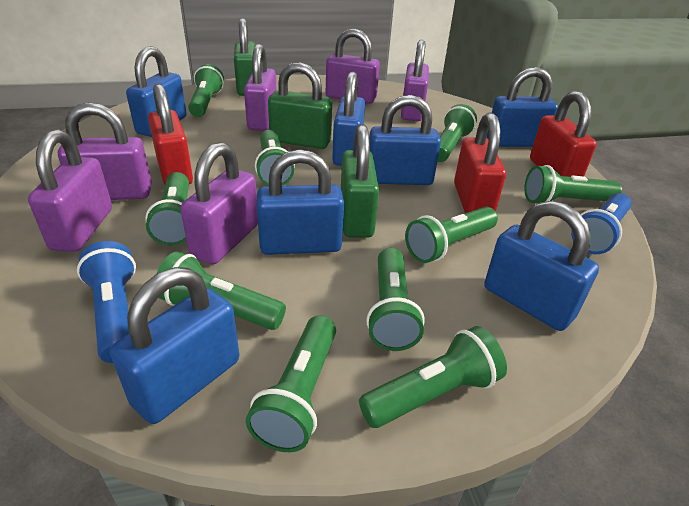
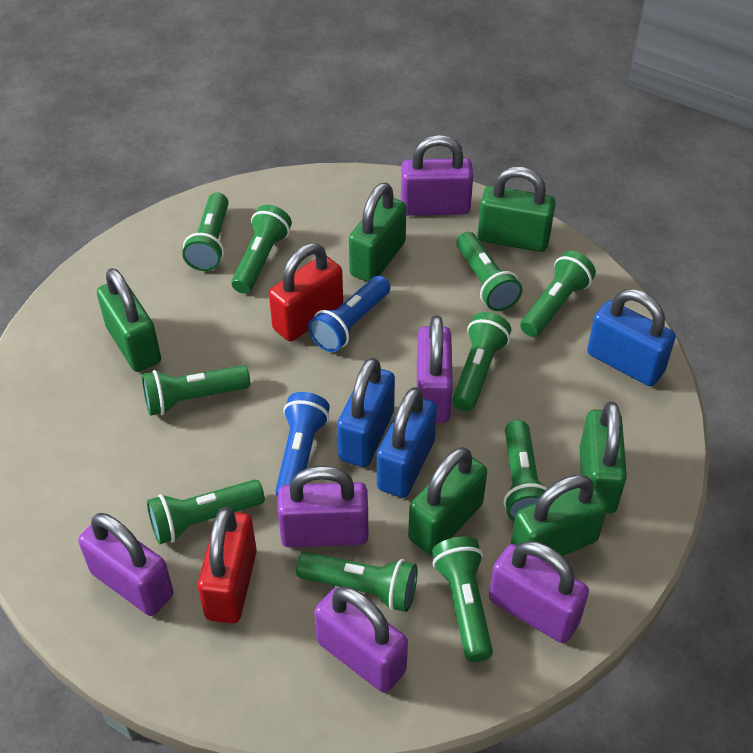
blue padlock: 7 -> 3
green padlock: 3 -> 6
red padlock: 3 -> 2

